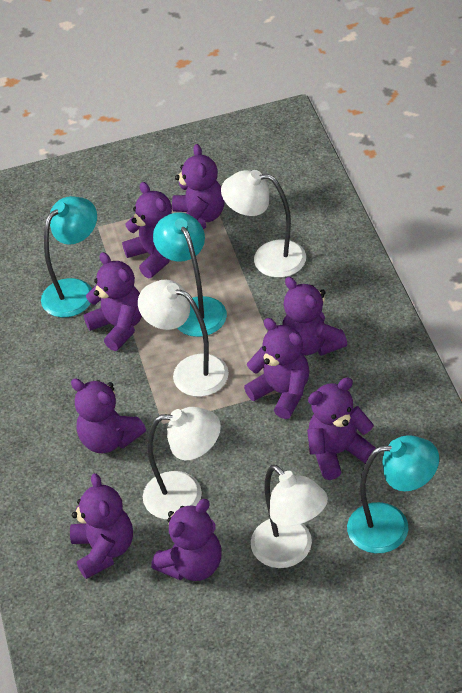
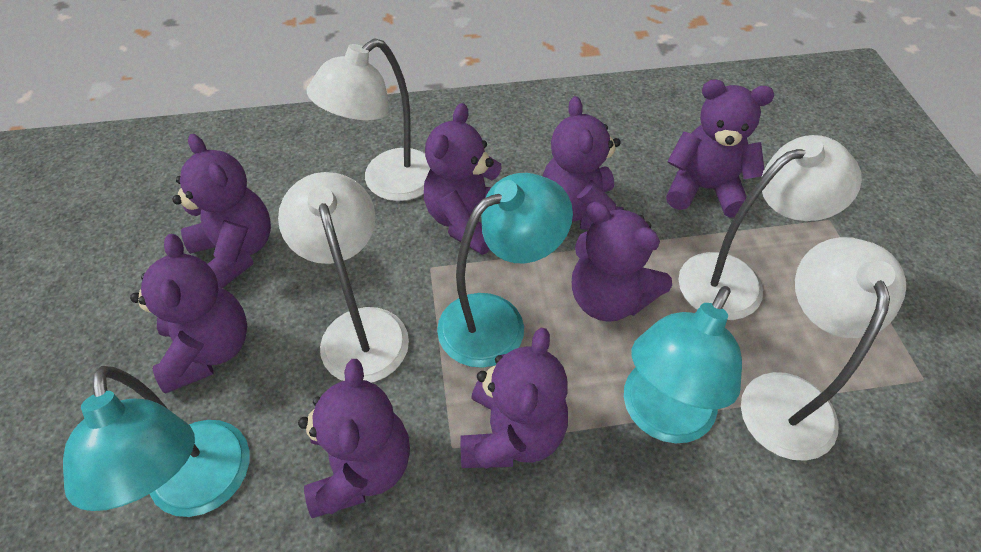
purple teddy bear: 9 -> 8

